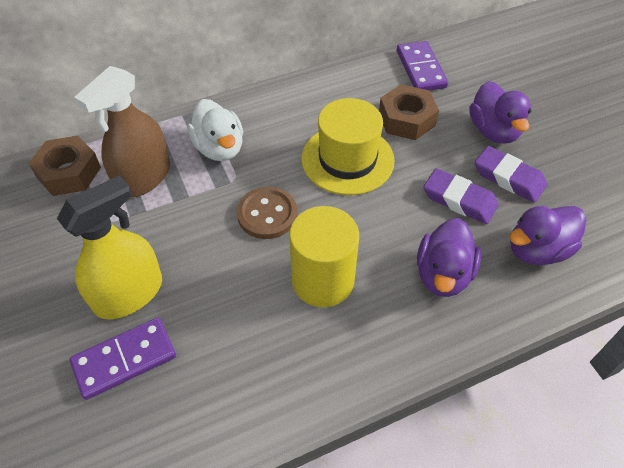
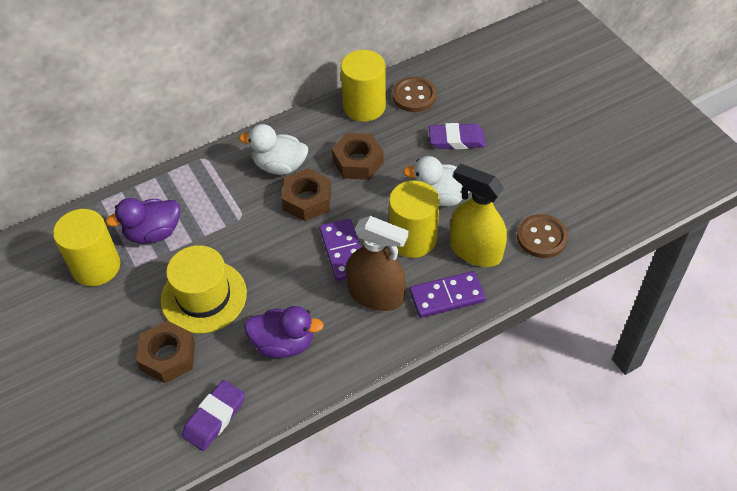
brown button: 1 -> 2
brown nut: 2 -> 3
purple duck: 3 -> 2
white duck: 1 -> 2
yellow cylinder: 1 -> 3

